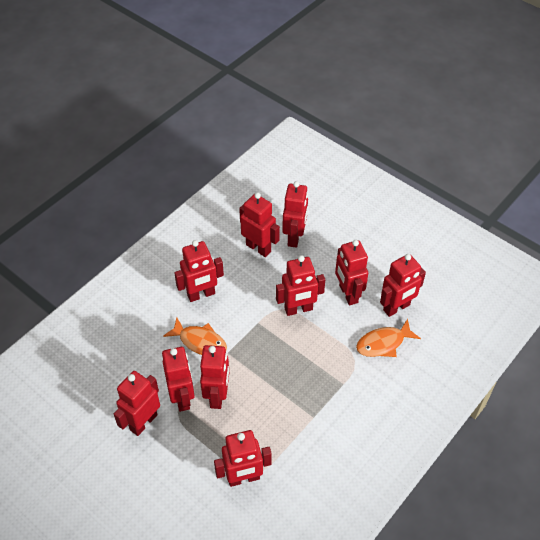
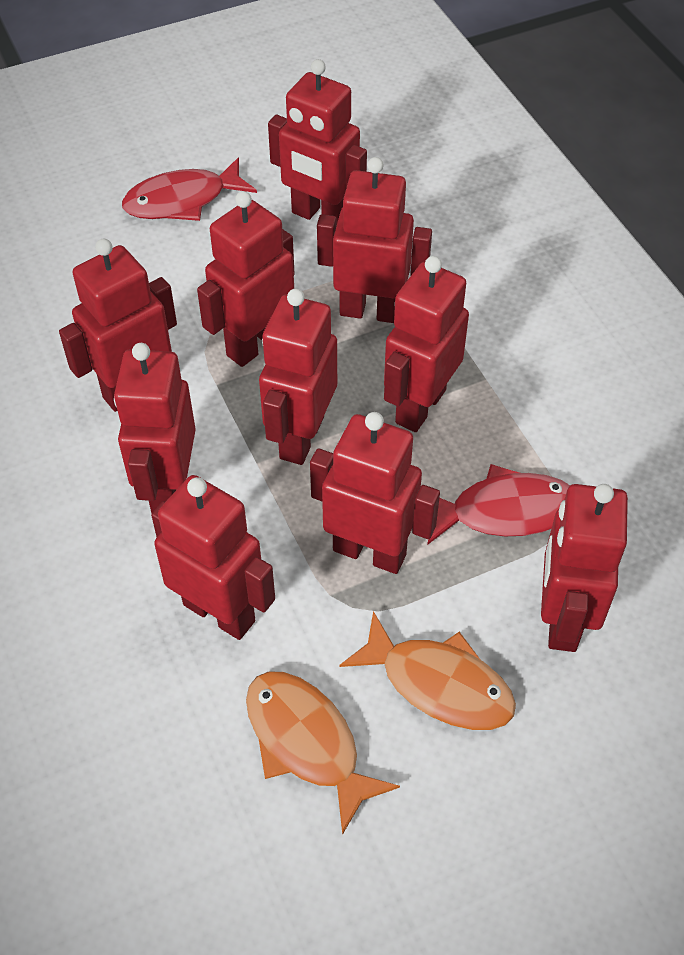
red fish: 0 -> 2

